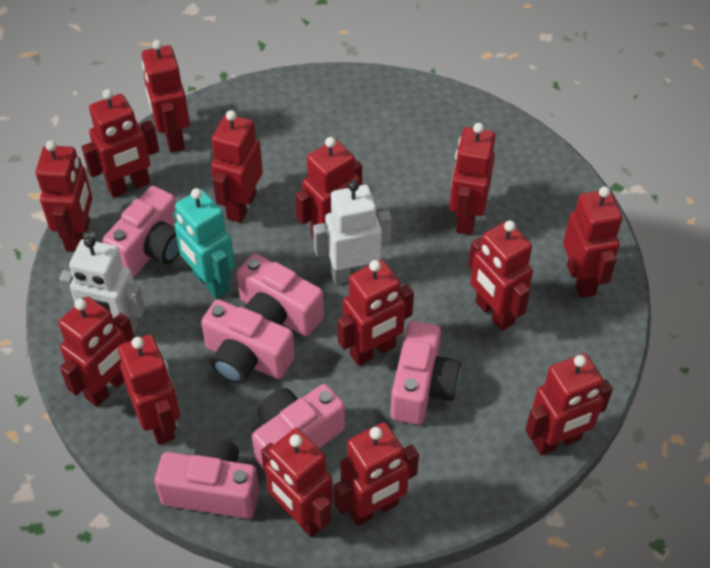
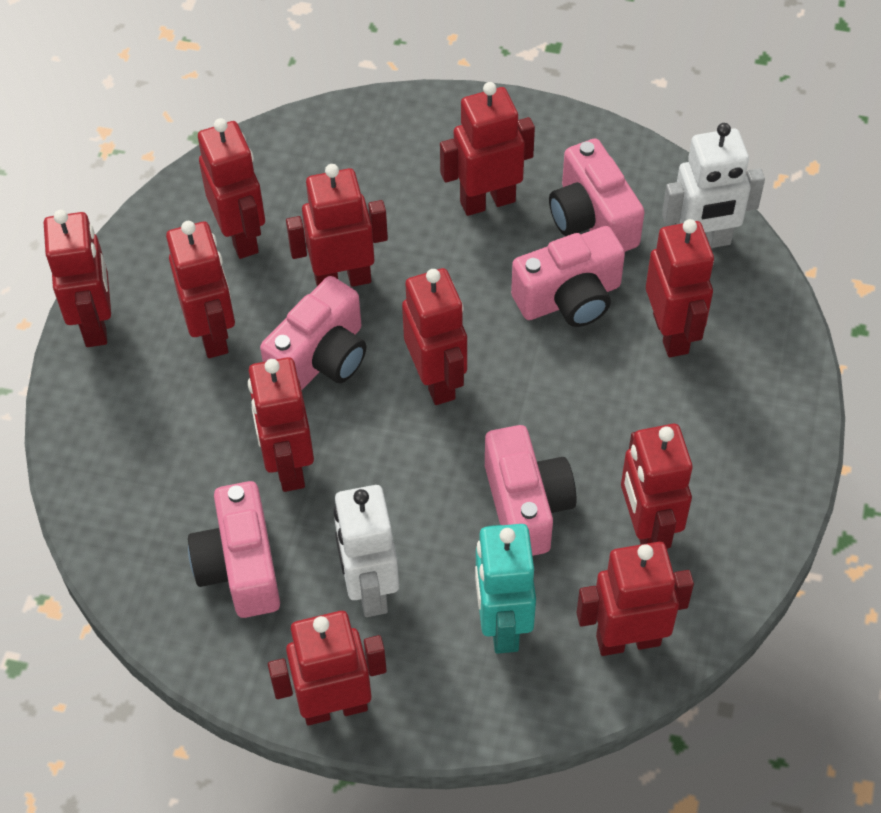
pink camera: 6 -> 5
red robot: 14 -> 11

